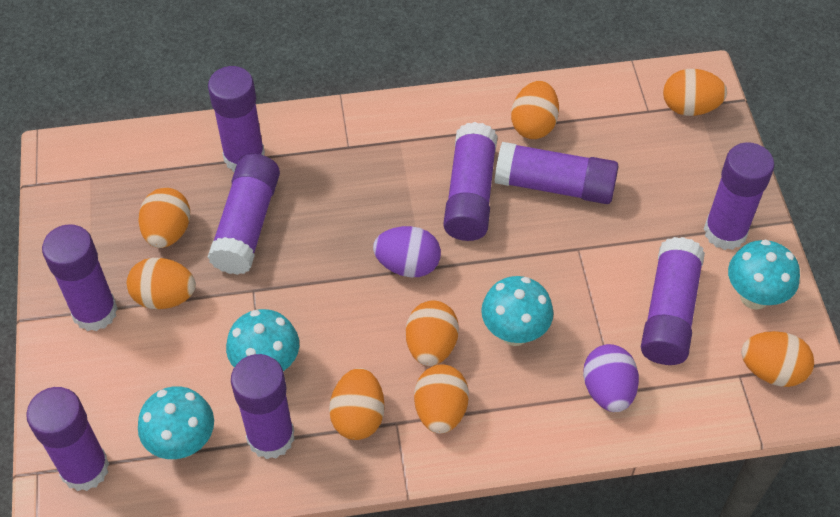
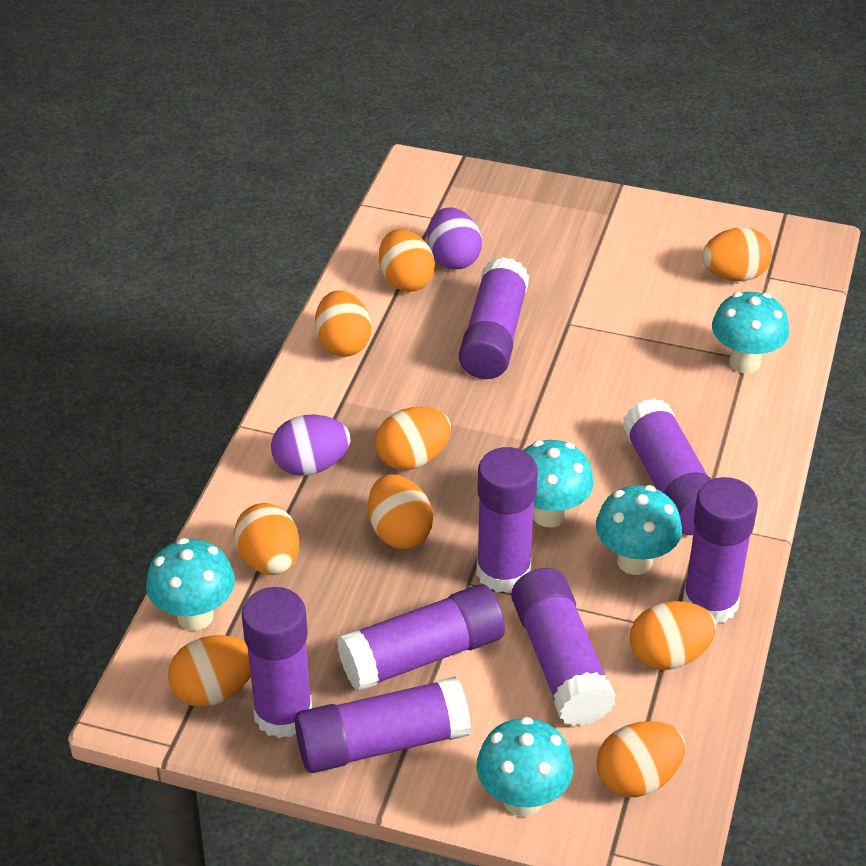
orange egg: 8 -> 9
purple glue stick: 9 -> 8
turquoise mushroom: 4 -> 5

